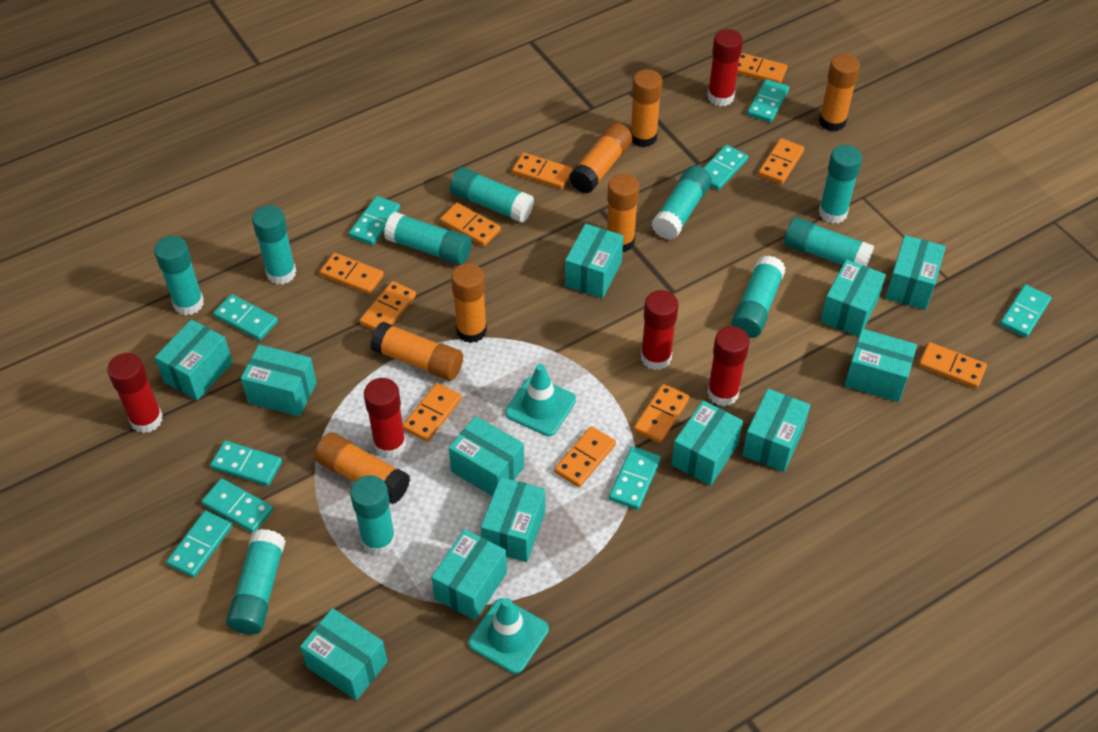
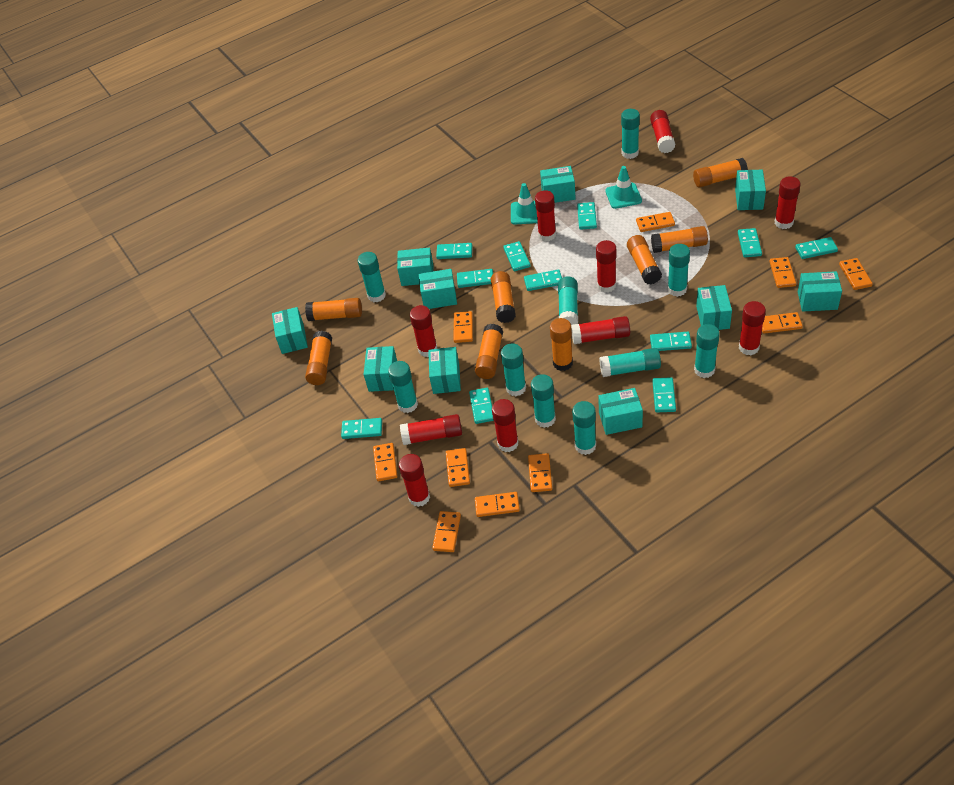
orange glue stick: 7 -> 8
red glue stick: 5 -> 10
turquoise box: 12 -> 10
turquoise domino: 9 -> 11

